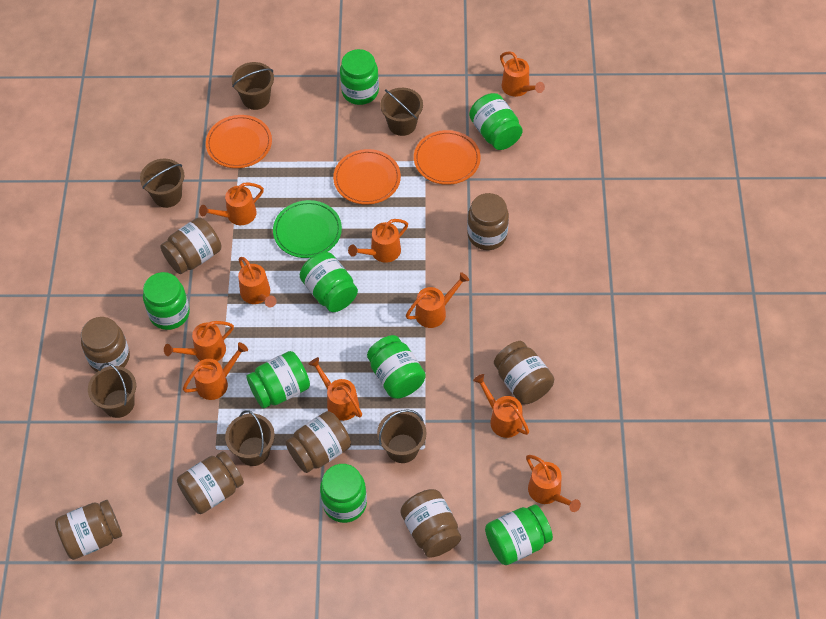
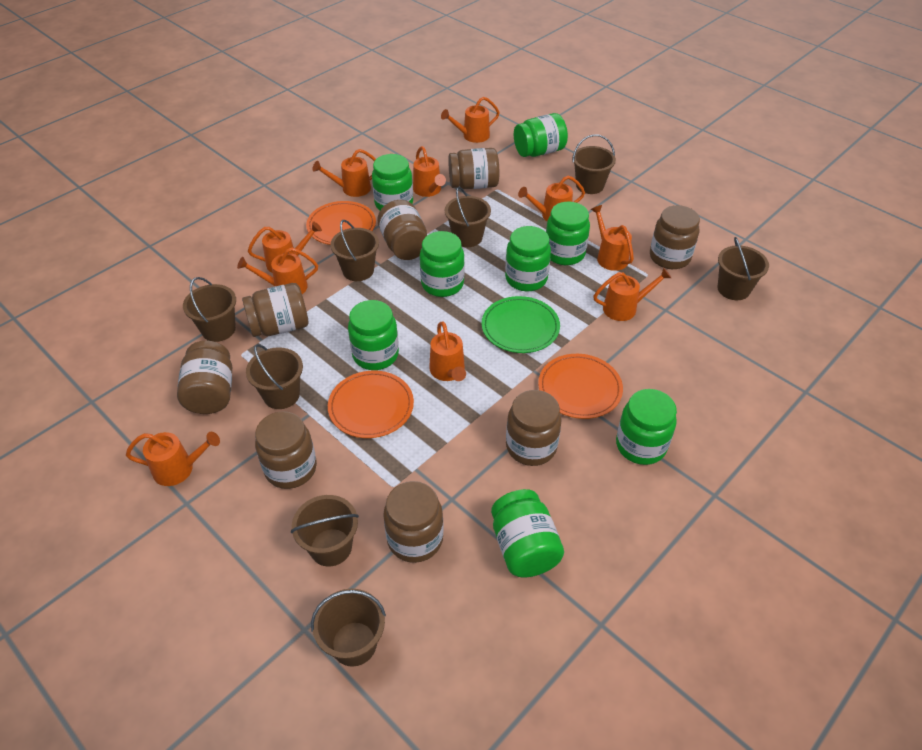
brown bucket: 6 -> 8

